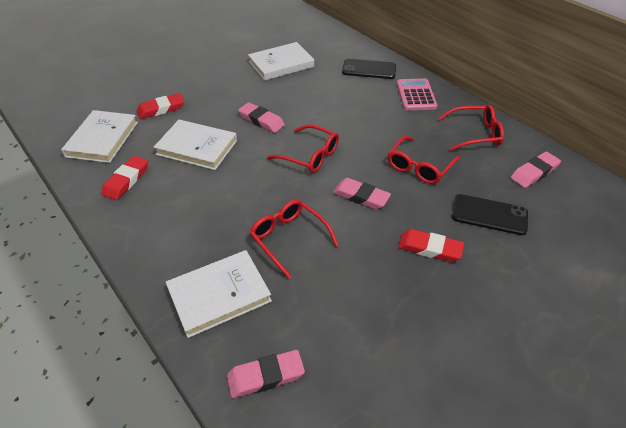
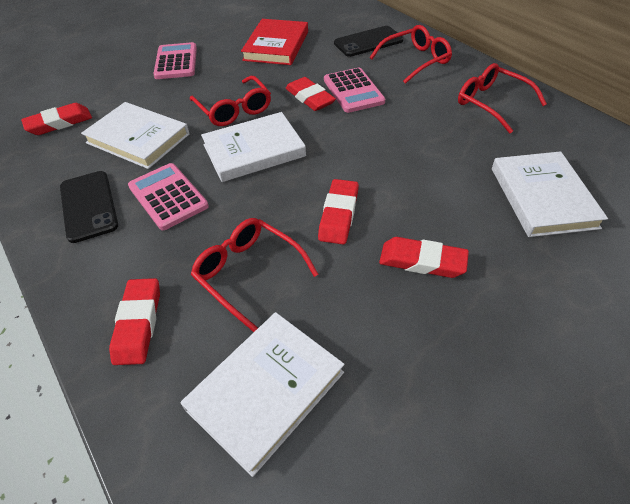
pink calculator: 1 -> 3
pink eraser: 4 -> 0
red book: 0 -> 1
red eraser: 3 -> 5

